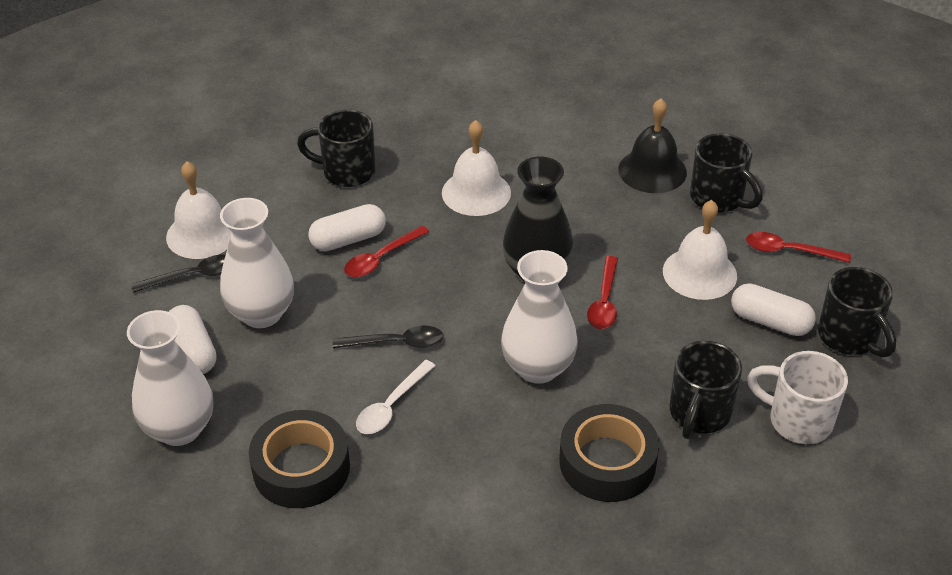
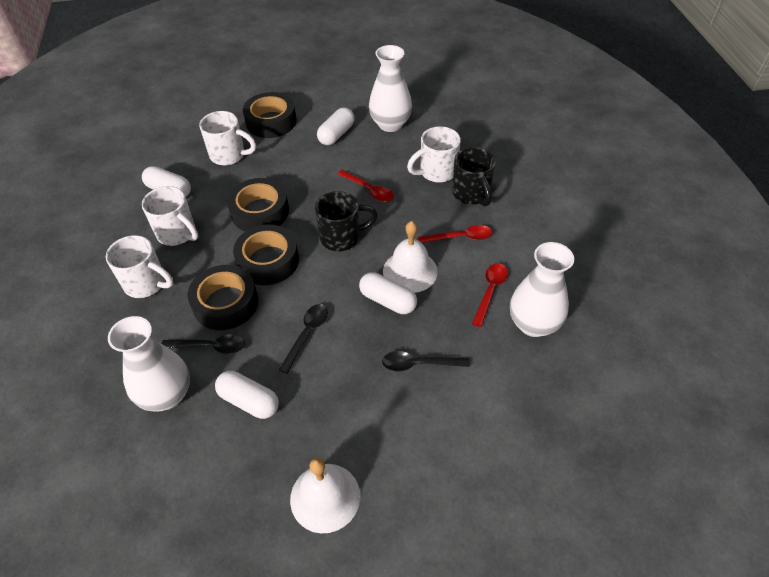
black bell: 1 -> 0
black mug: 4 -> 2
black spoon: 2 -> 3
black tape: 2 -> 4
black vase: 1 -> 0
white bell: 3 -> 2
white capsule: 3 -> 4
white mug: 1 -> 4
white spoon: 1 -> 0

